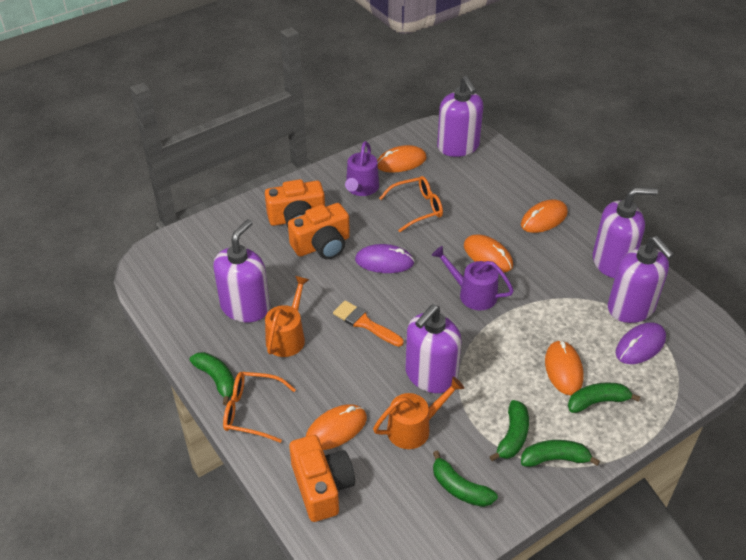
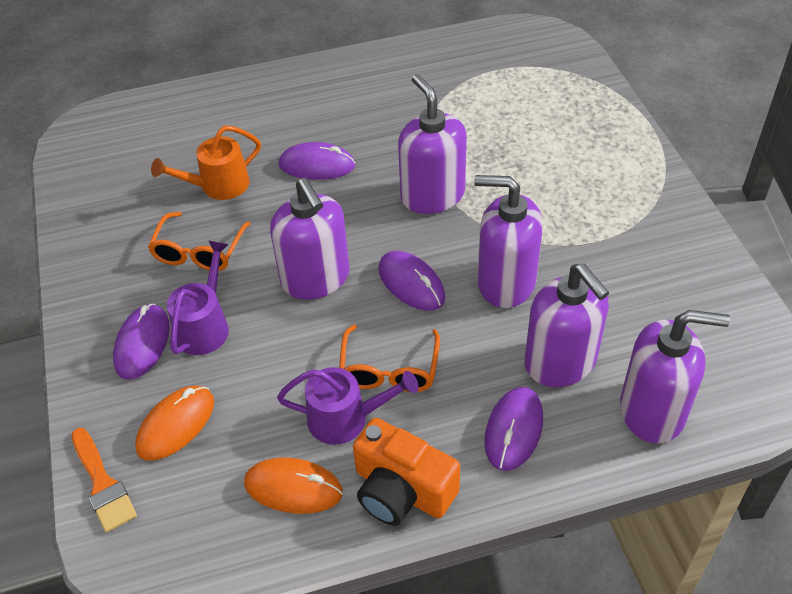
green banana: 5 -> 0
orange camera: 3 -> 1
orange mouse: 5 -> 2
orange watering can: 2 -> 1
purple mouse: 2 -> 4

